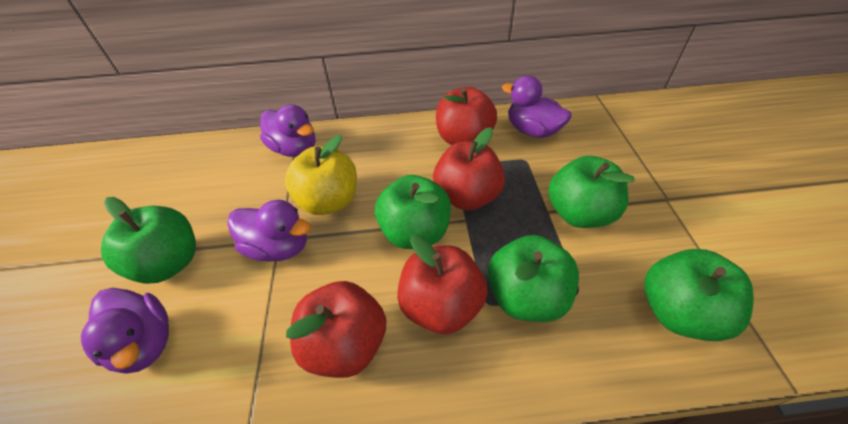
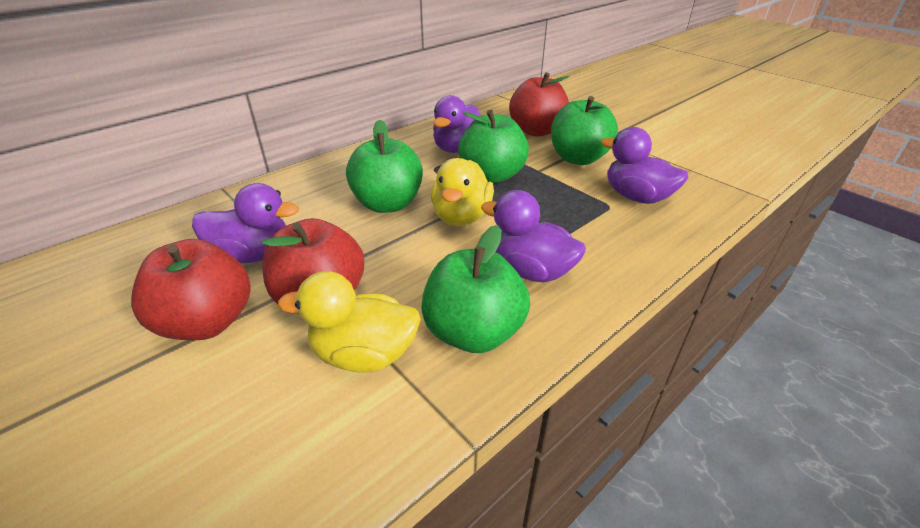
green apple: 5 -> 4
red apple: 4 -> 3
yellow apple: 1 -> 0
yellow duck: 0 -> 2

